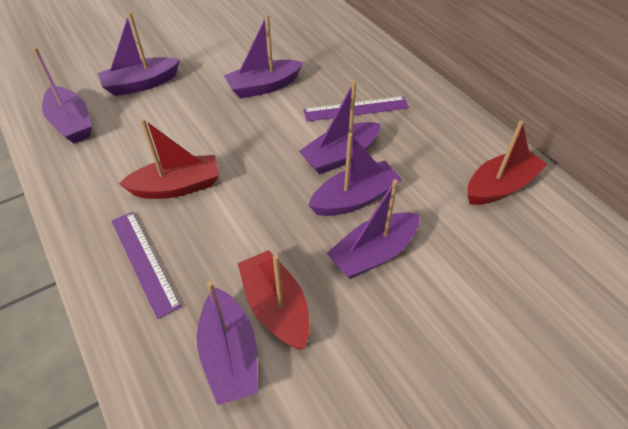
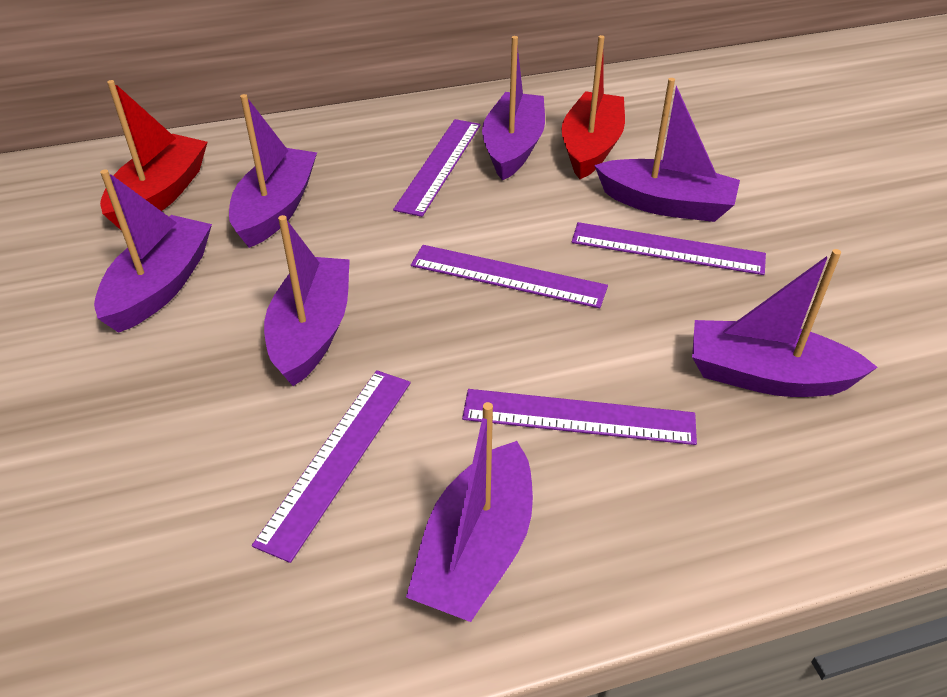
purple ruler: 2 -> 5
red boat: 3 -> 2

